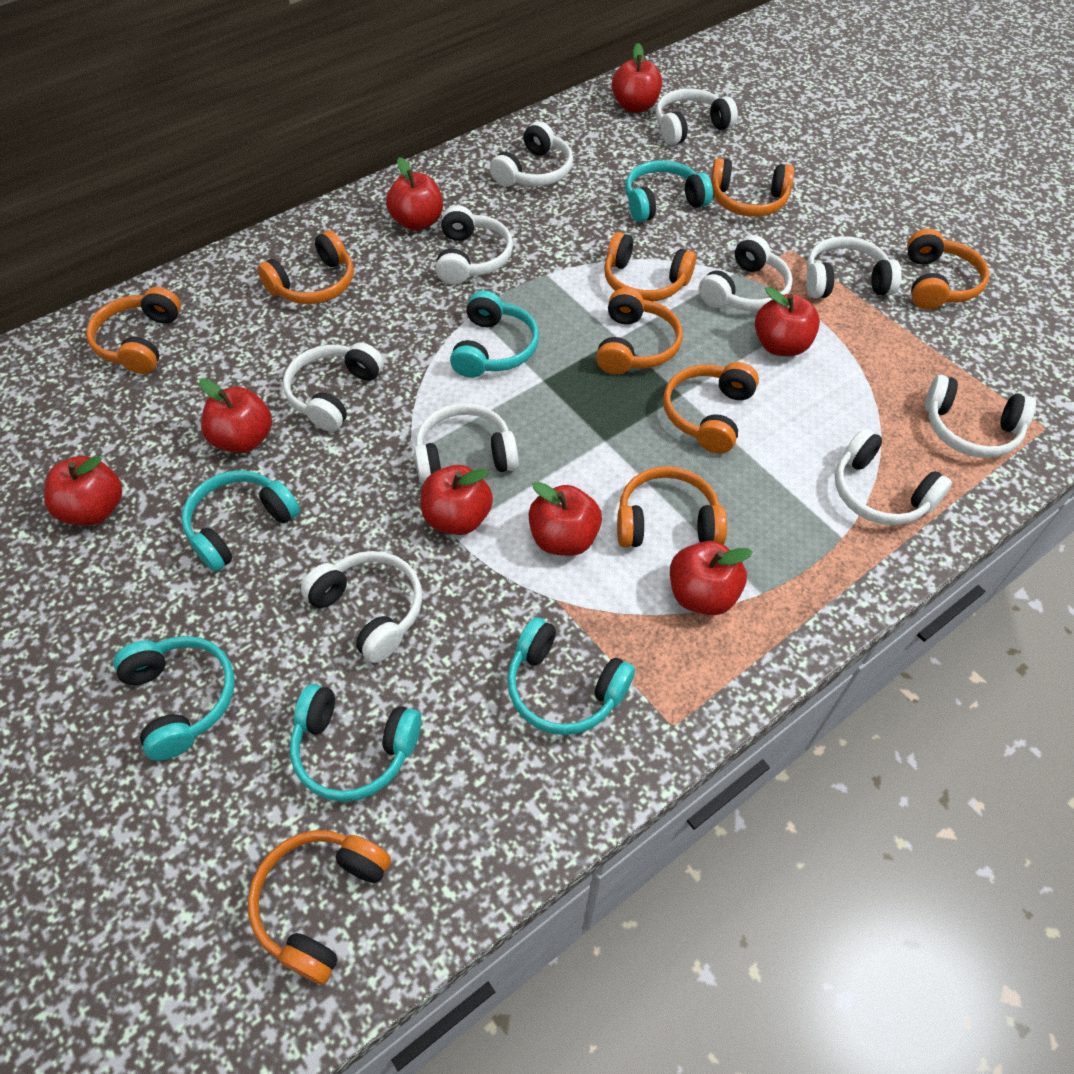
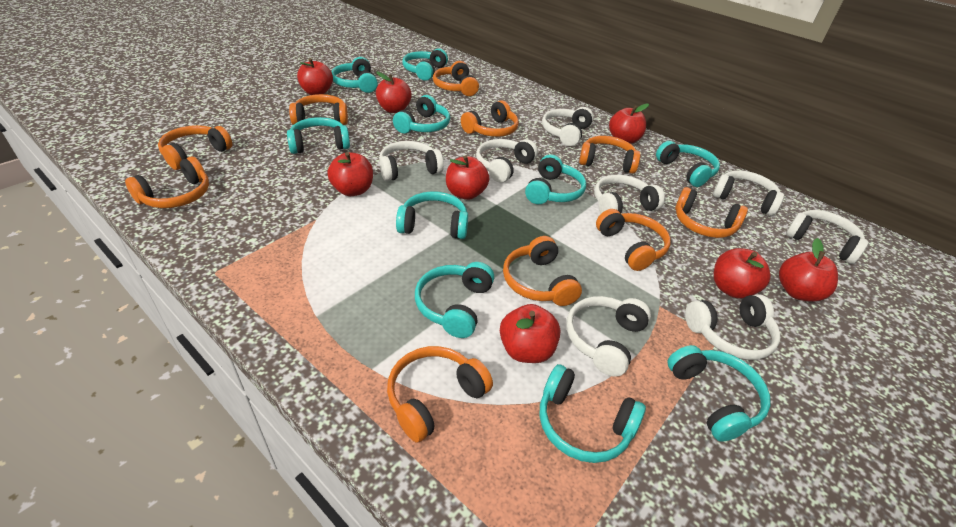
orange headphones: 9 -> 10
turquoise headphones: 6 -> 10
white headphones: 10 -> 8

